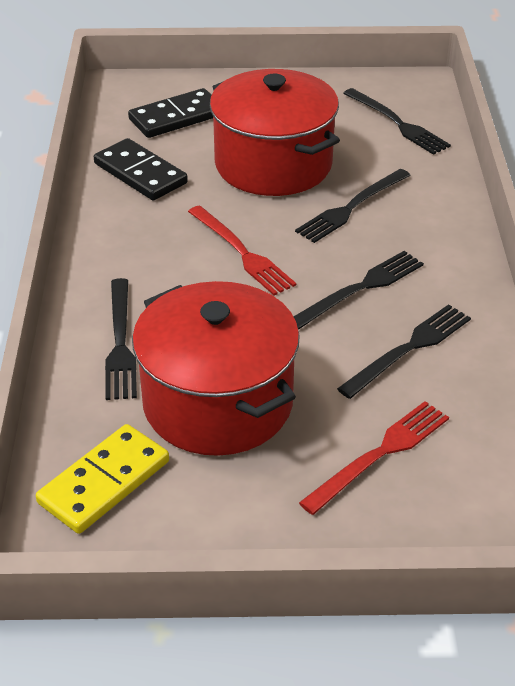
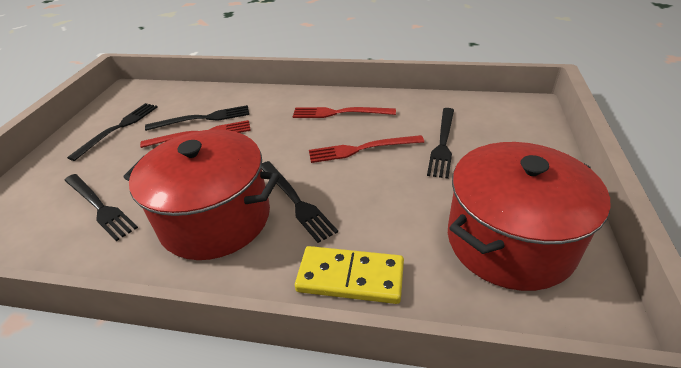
black domino: 2 -> 0
red fork: 2 -> 3

